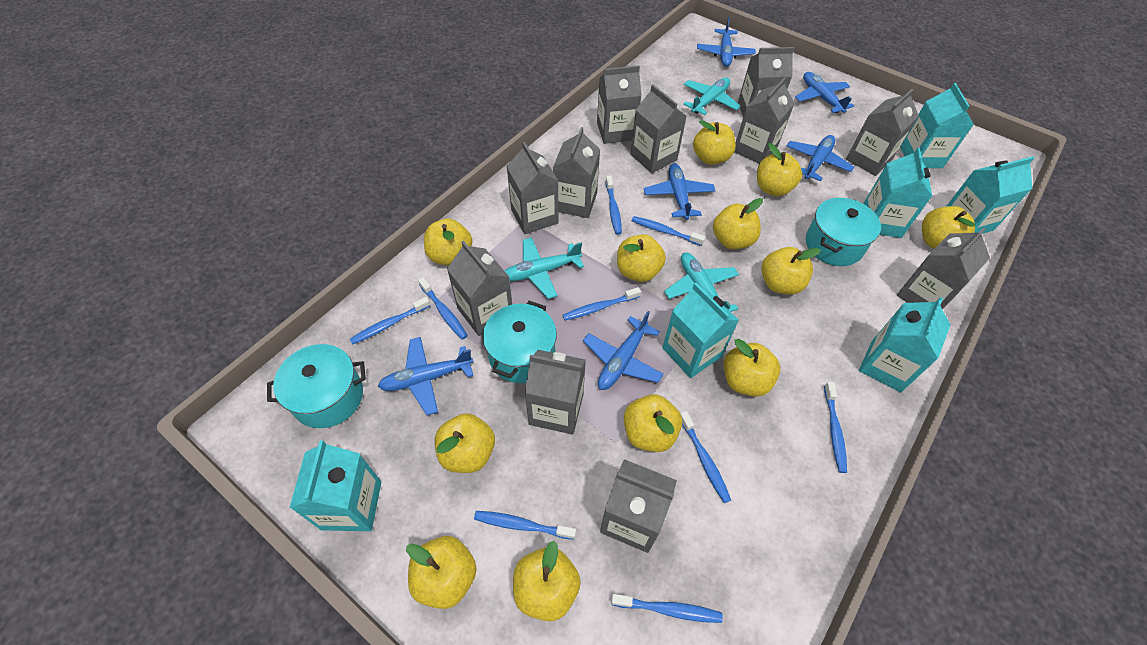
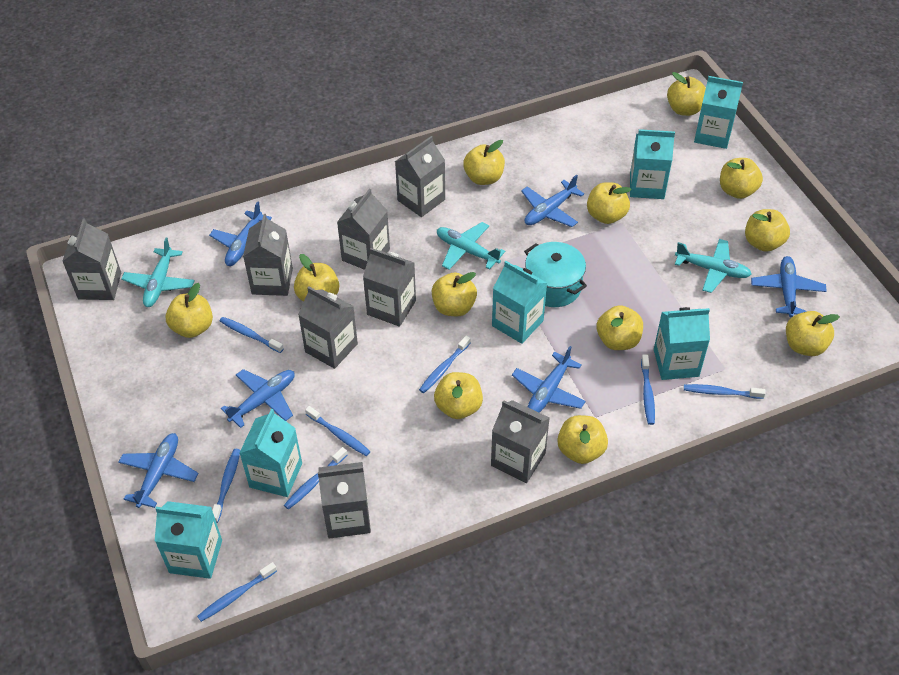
blue toothbrush: 9 -> 8
grey carton: 11 -> 8
turquoise pot: 3 -> 1

